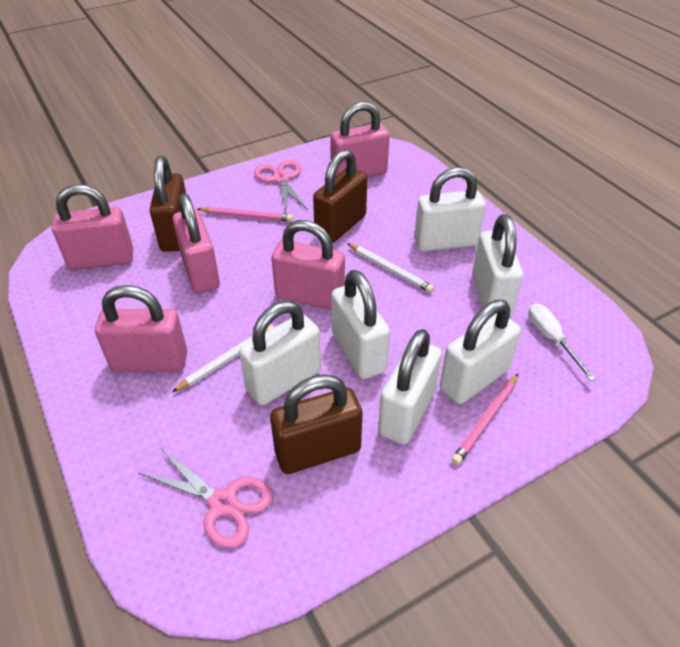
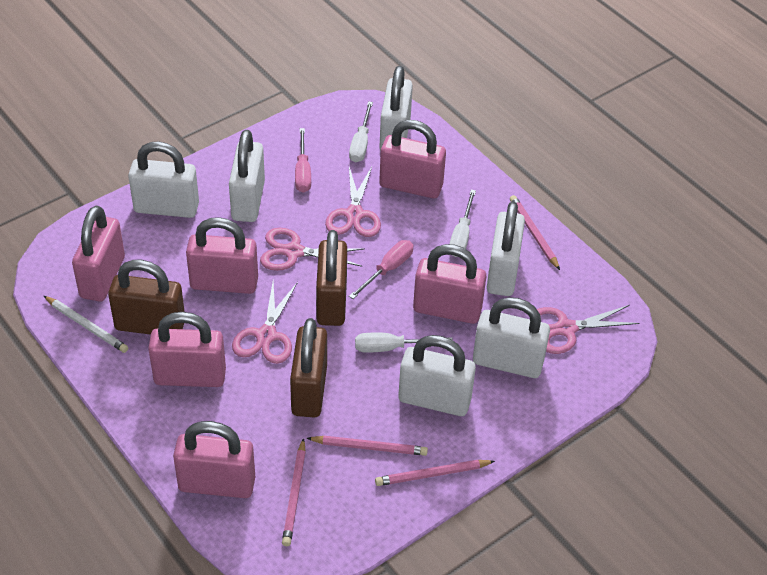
pink padlock: 5 -> 6
pink pencil: 2 -> 4
pink scissors: 2 -> 4
pink screwdriver: 0 -> 2
white pencil: 2 -> 1
white screwdriver: 1 -> 3

